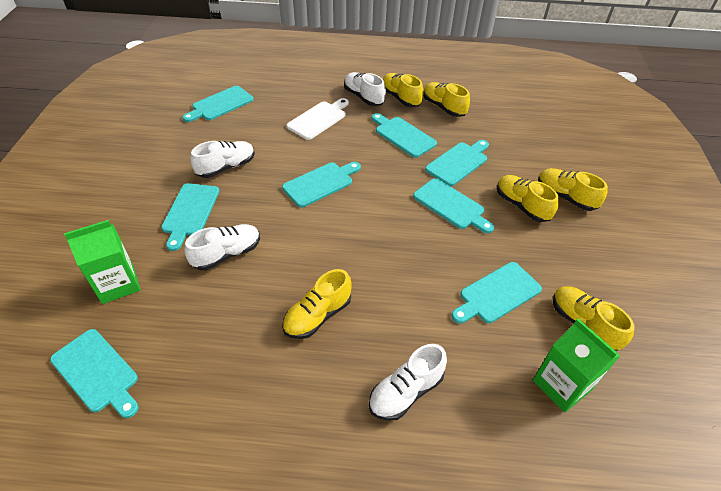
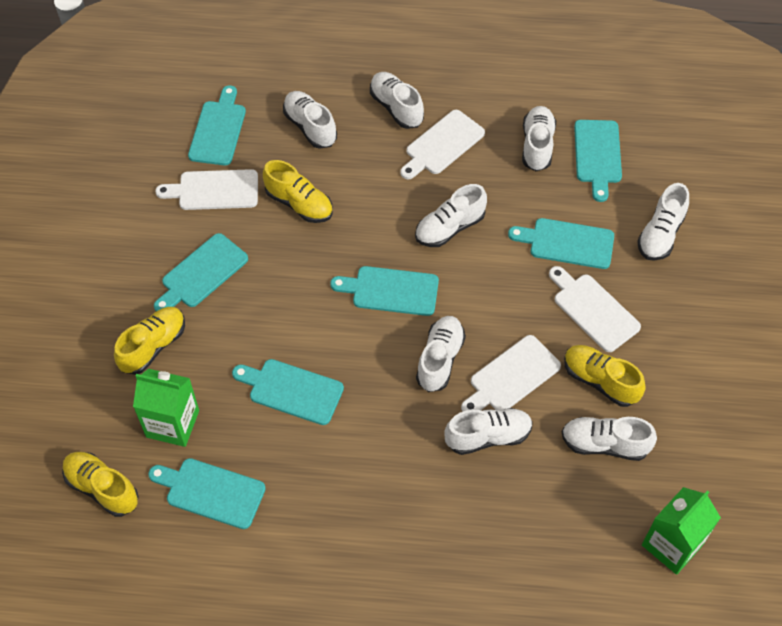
turquoise cutting board: 8 -> 7
white cutting board: 1 -> 4
white shoe: 4 -> 8
yellow shoe: 6 -> 4

